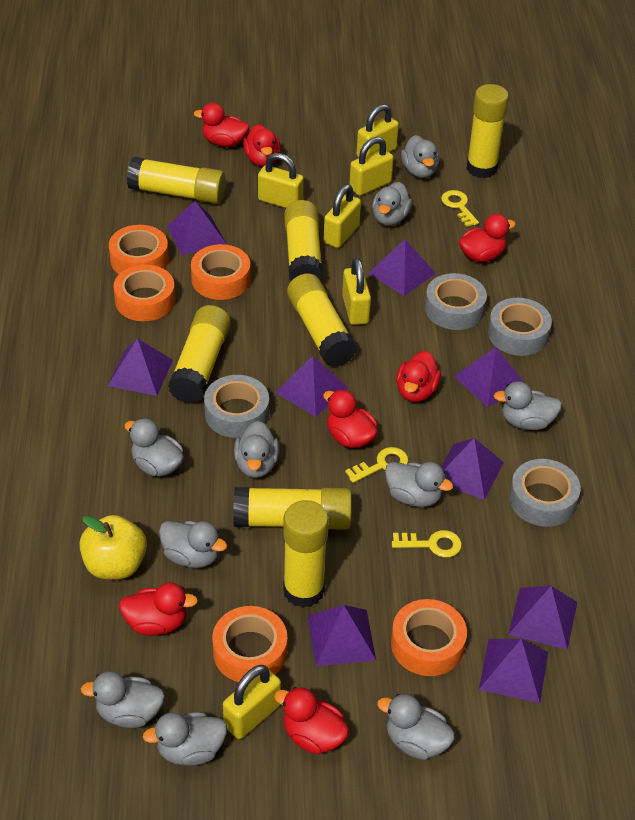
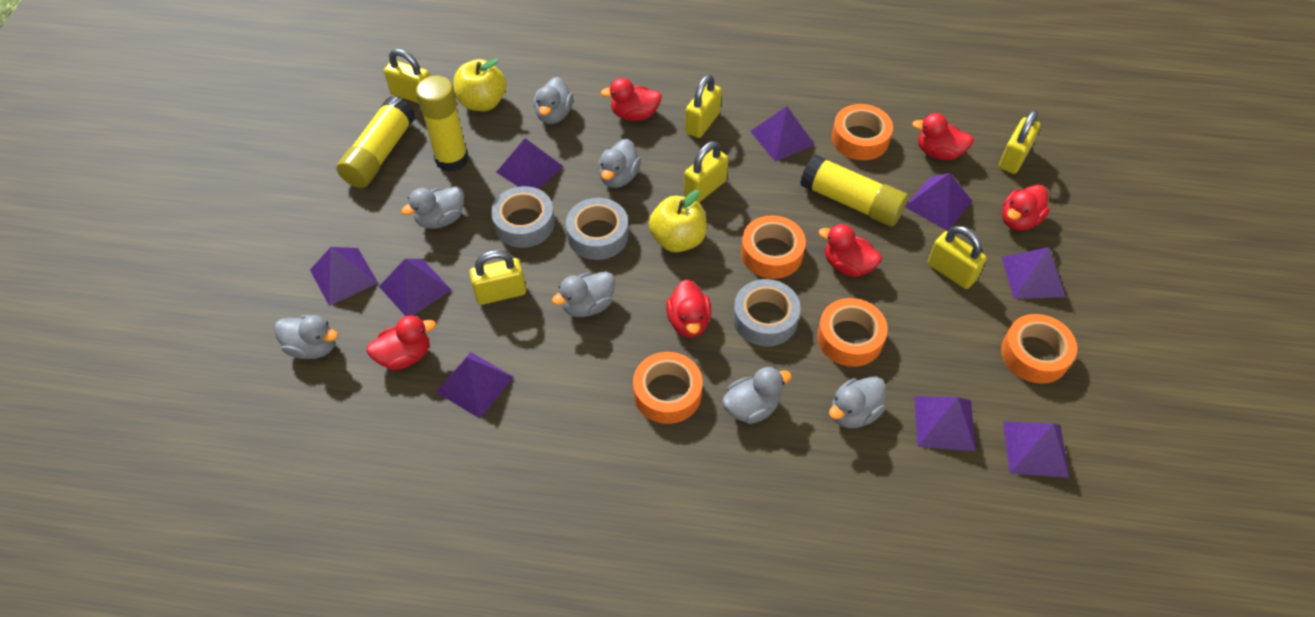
grey duck: 10 -> 7
grey tape: 4 -> 3
red duck: 7 -> 6
yellow apple: 1 -> 2
yellow glue stick: 7 -> 3
yellow key: 3 -> 0

